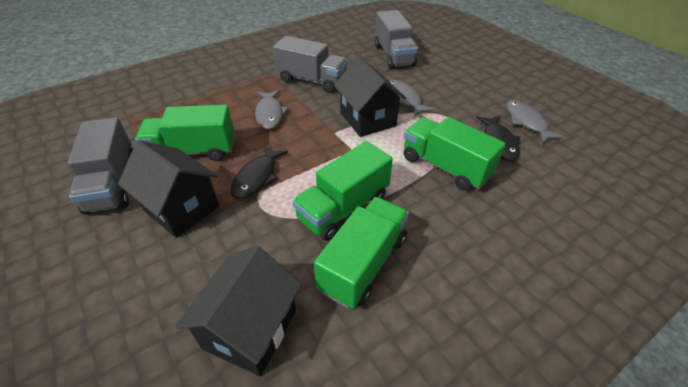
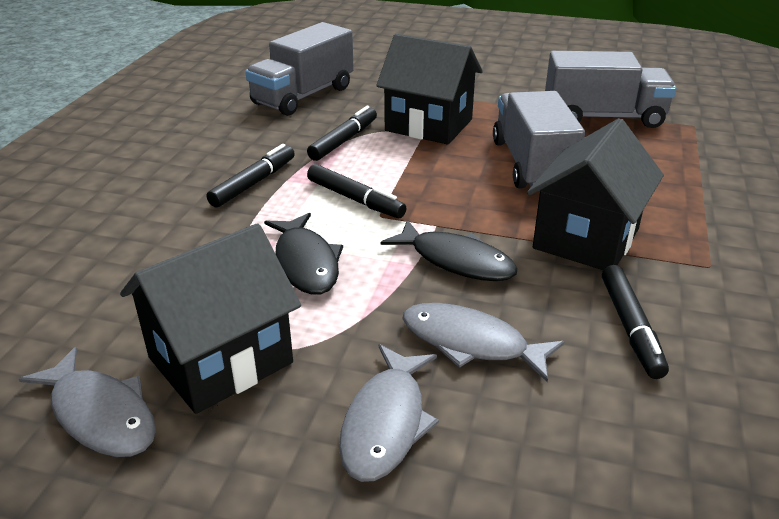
black marker: 0 -> 4
green truck: 4 -> 0

